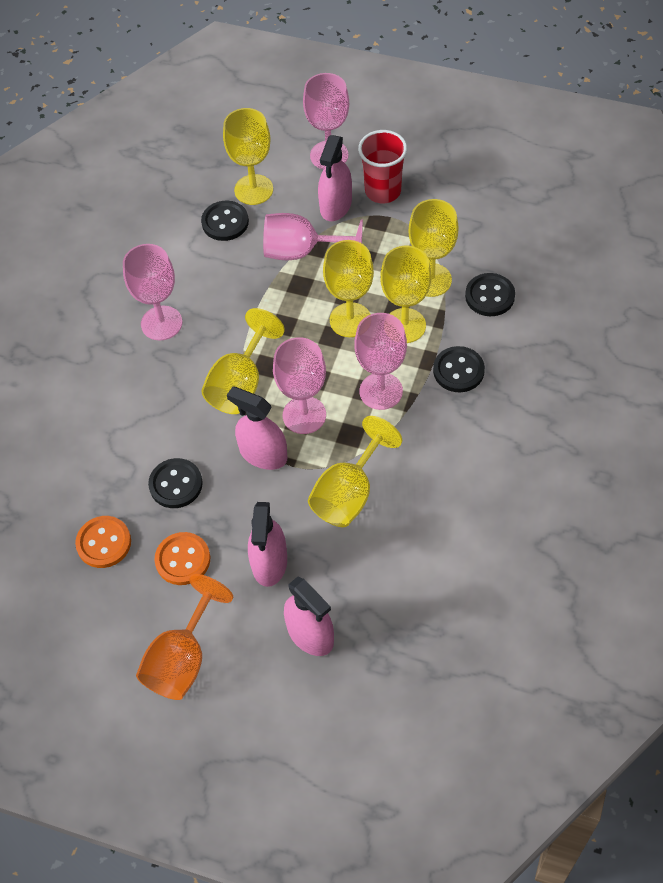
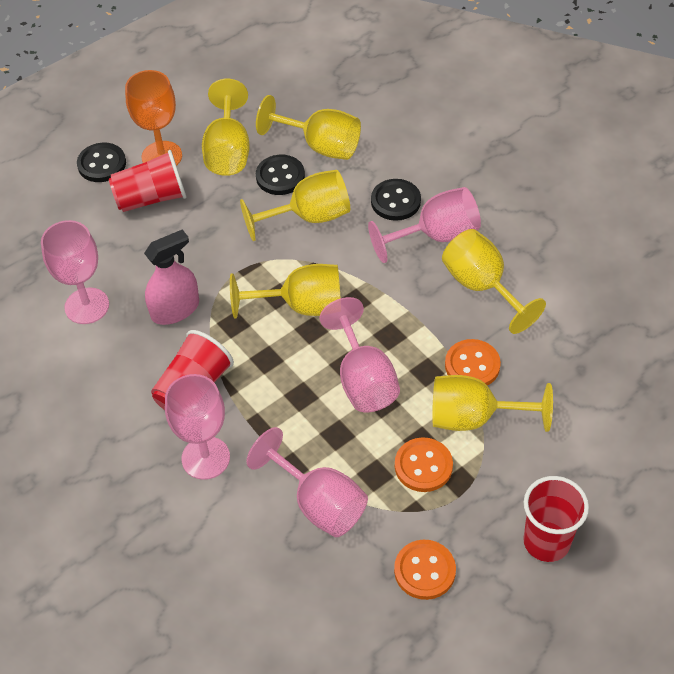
black button: 4 -> 3
orange button: 2 -> 3
pink spray bottle: 4 -> 1
red cup: 1 -> 3

